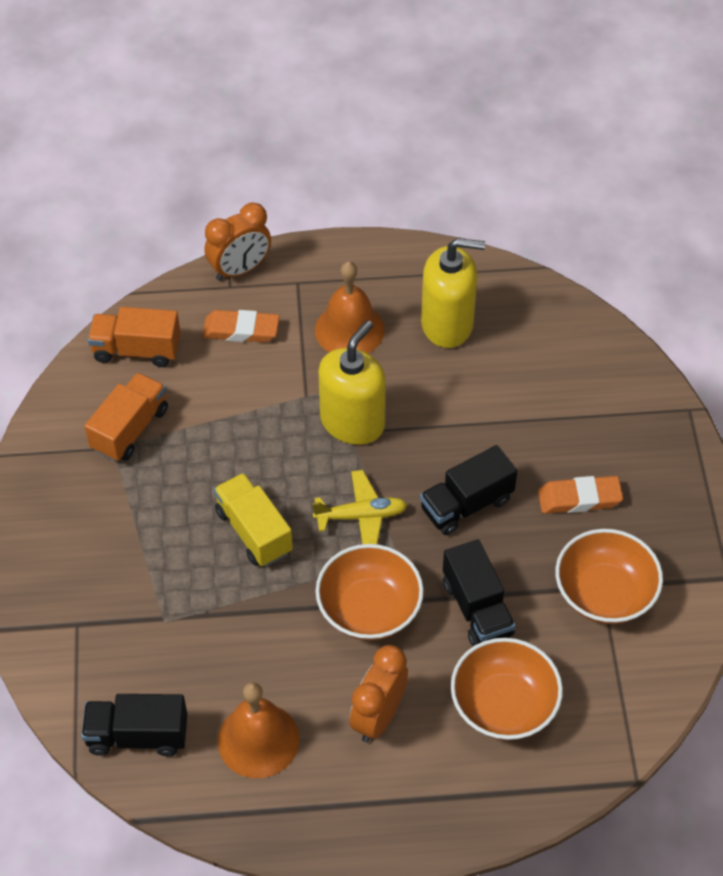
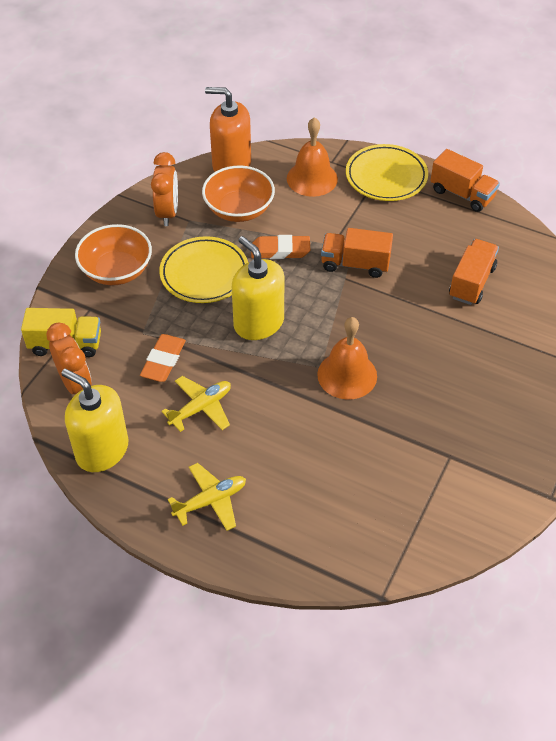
black truck: 3 -> 0
orange bowl: 3 -> 2
orange soap dispenser: 0 -> 1
orange truck: 2 -> 3
yellow plane: 1 -> 2
yellow plate: 0 -> 2

